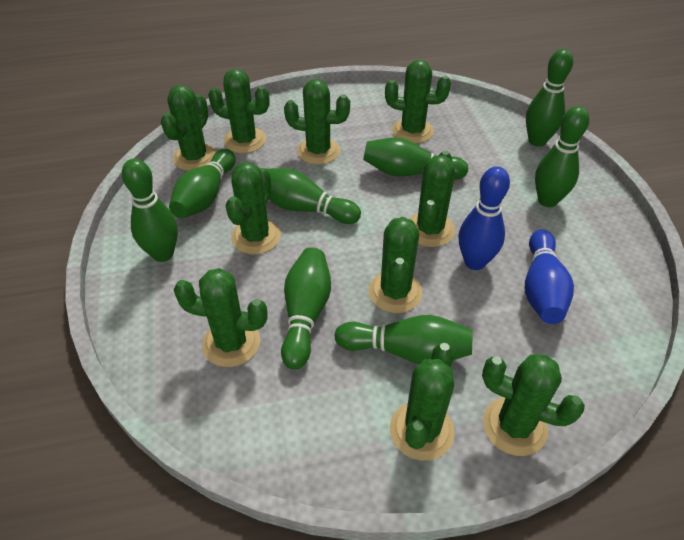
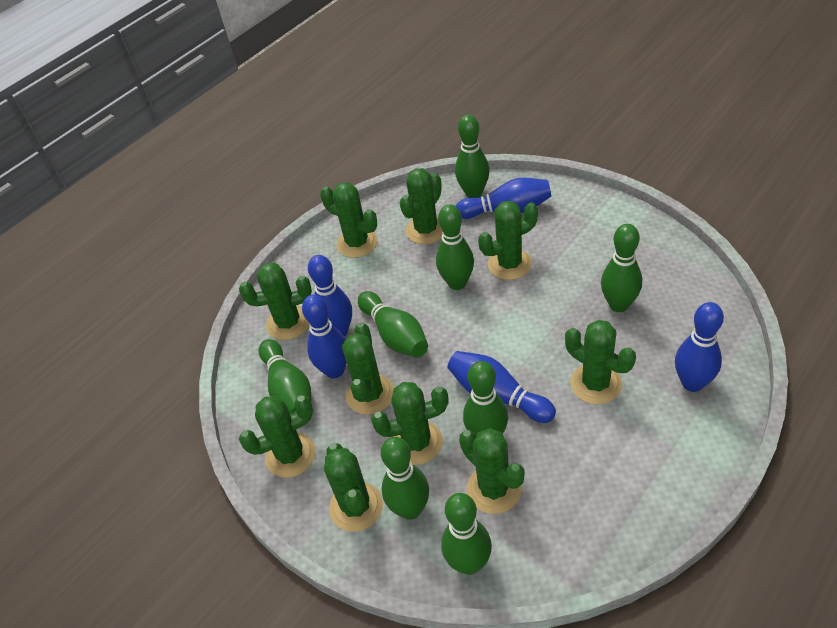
blue bowling pin: 2 -> 5

